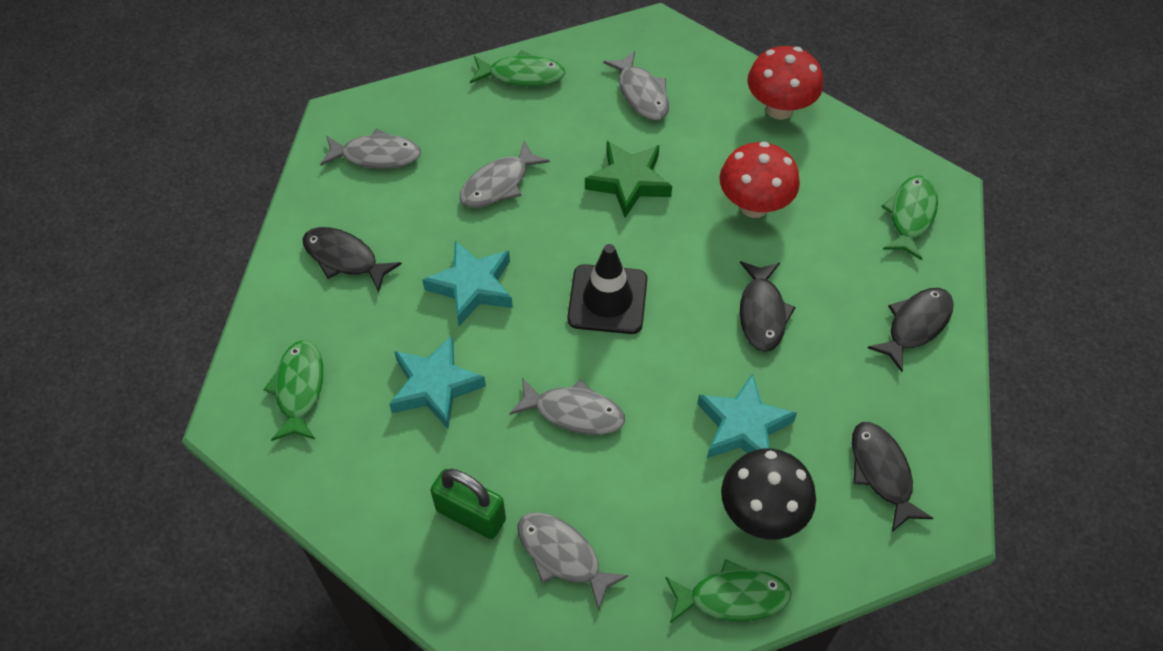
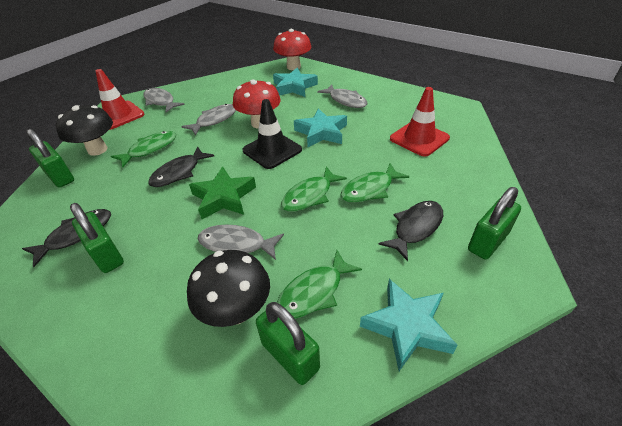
black fish: 4 -> 3
black mushroom: 1 -> 2
green padlock: 1 -> 4
grey fish: 5 -> 4
red traffic cone: 0 -> 2

